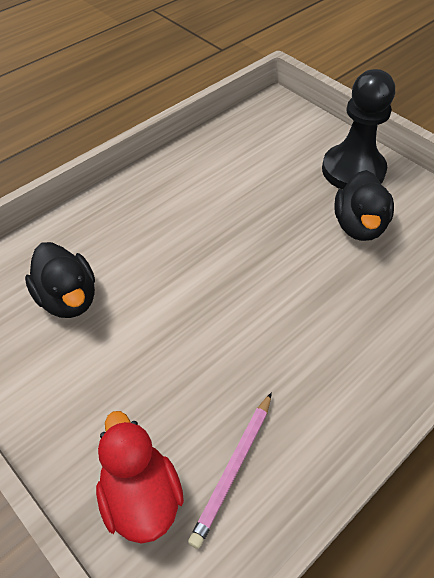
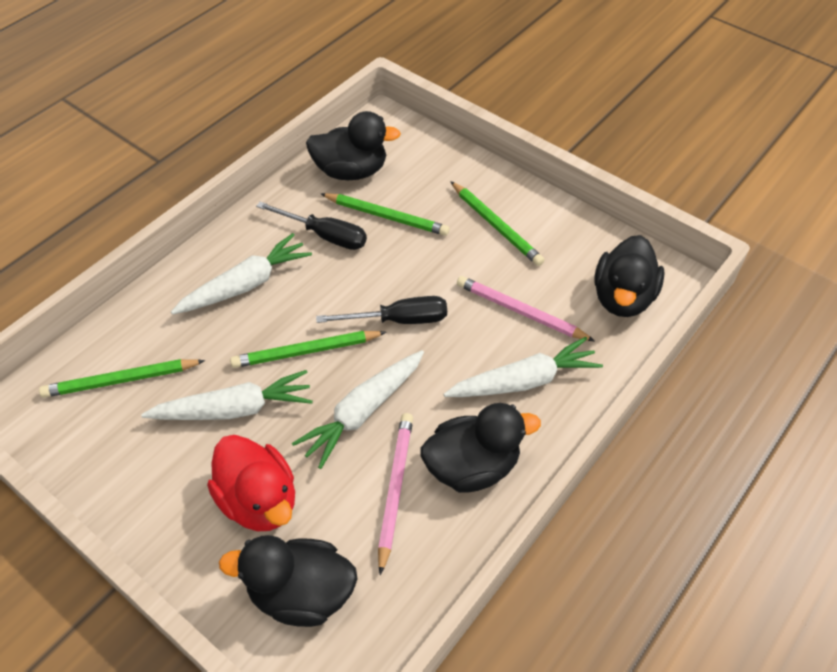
black duck: 2 -> 4
black pawn: 1 -> 0
black screwdriver: 0 -> 2
green pencil: 0 -> 4
pink pencil: 1 -> 2
white carrot: 0 -> 4

